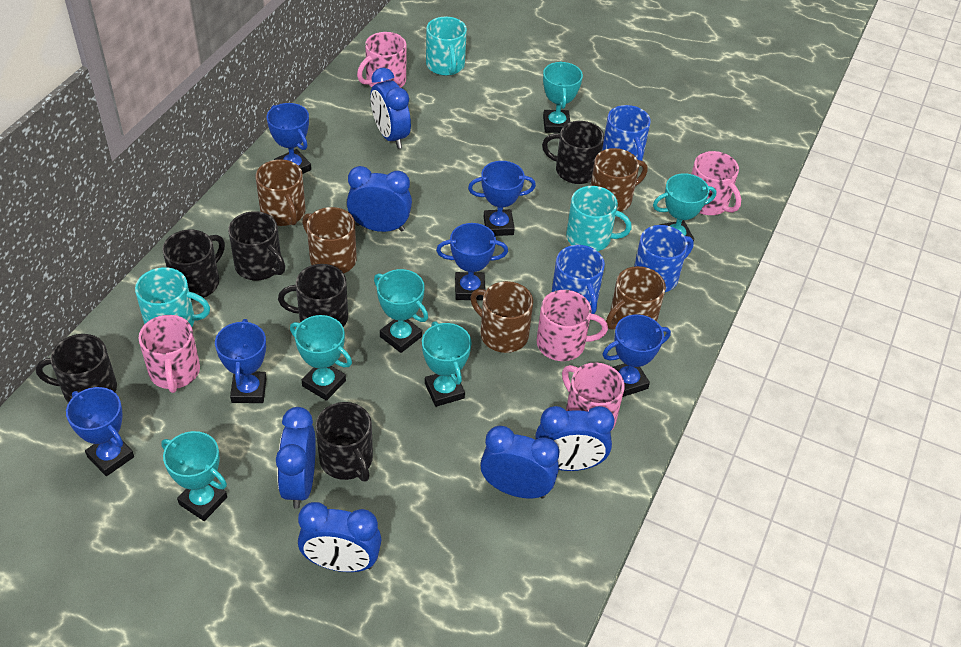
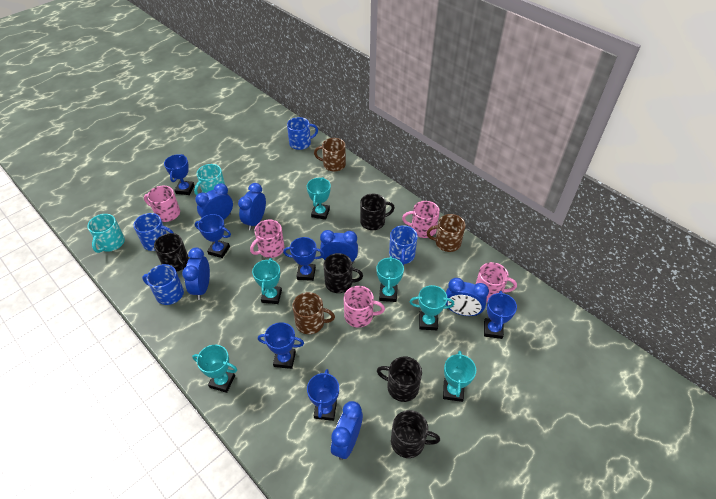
black mug: 6 -> 5
blue mug: 3 -> 4
brown mug: 5 -> 3
turquoise mug: 3 -> 2

